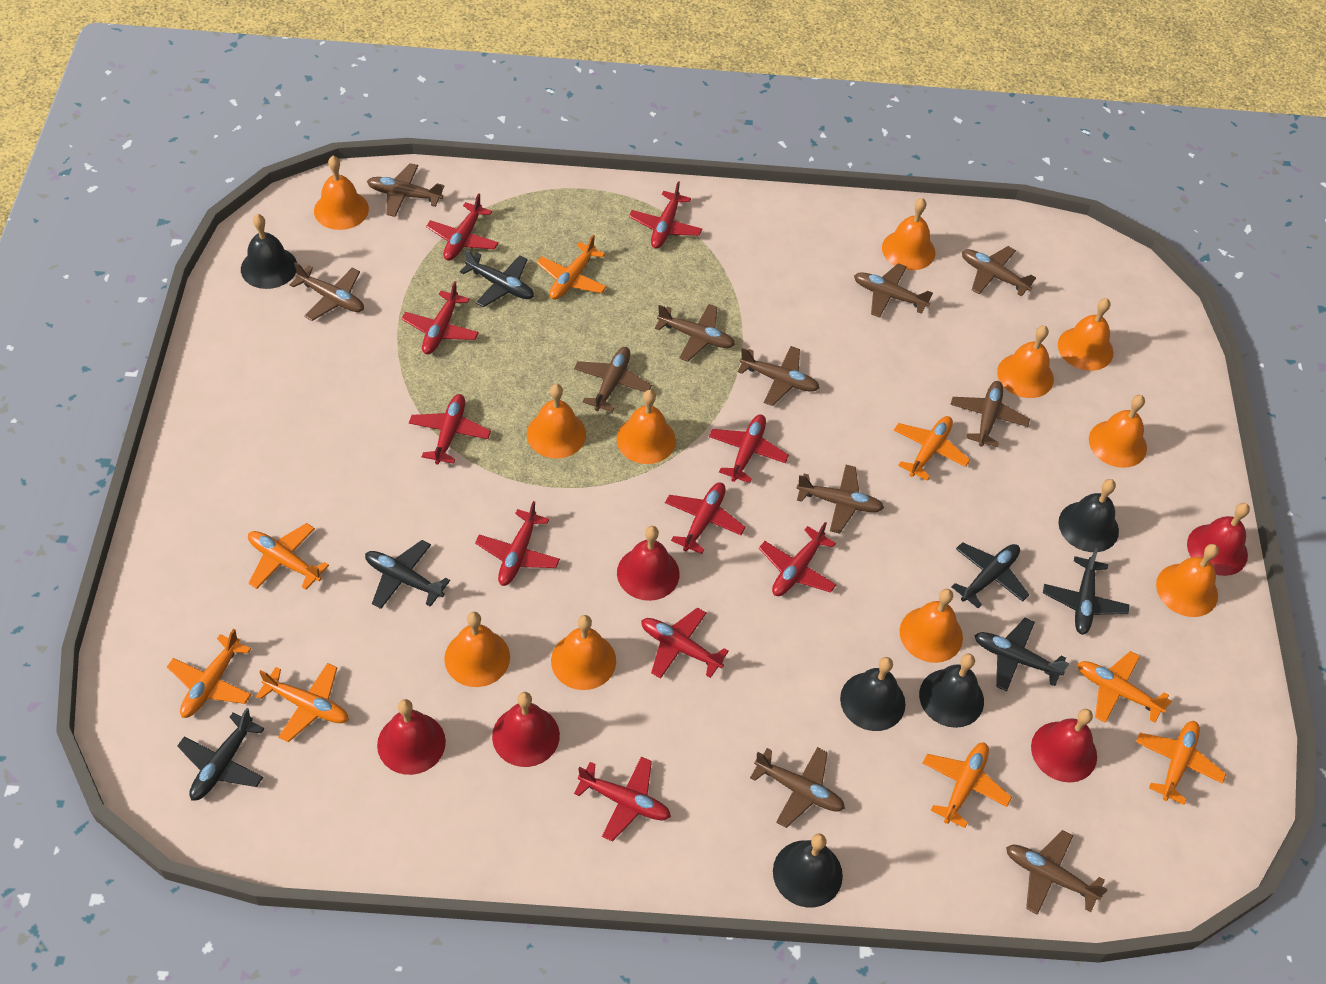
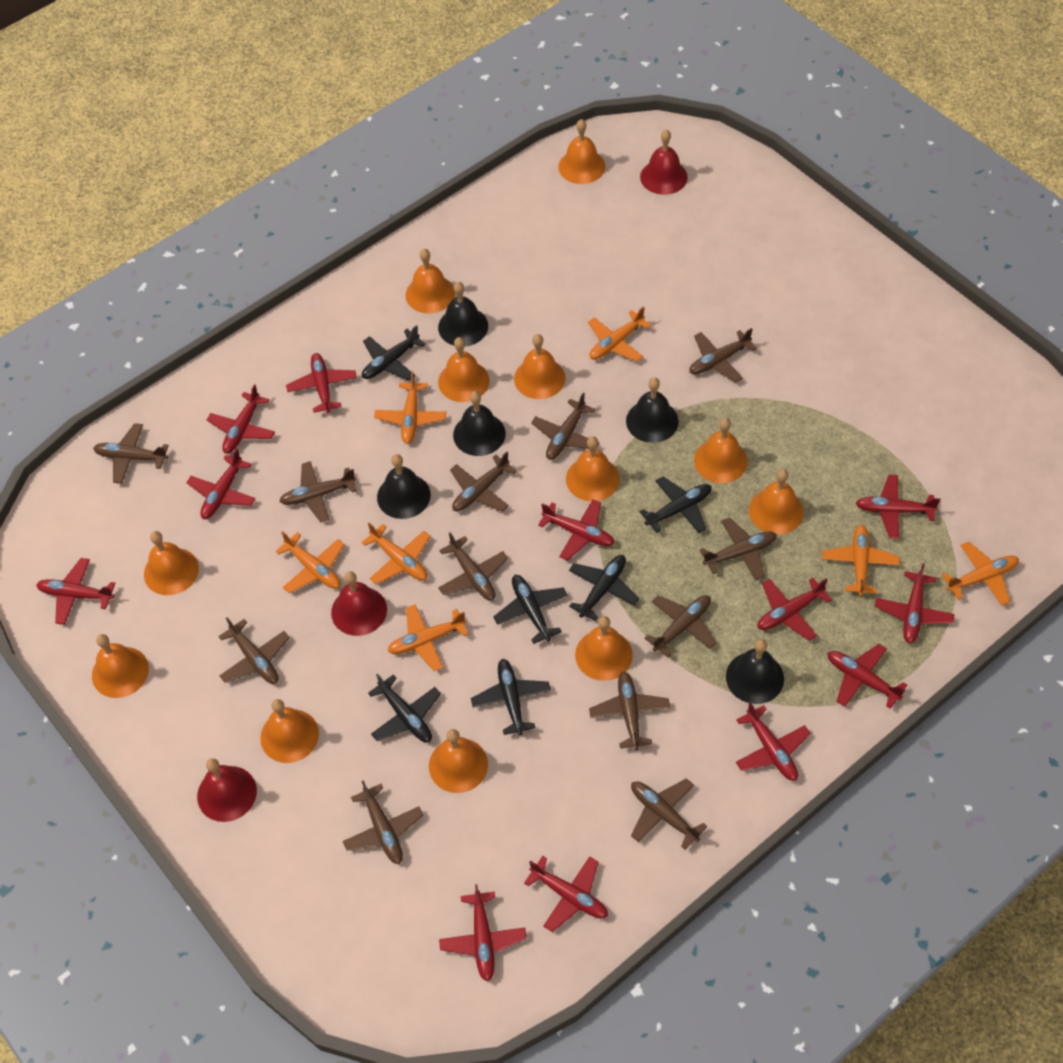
brown plane: 11 -> 12
orange bell: 11 -> 12
orange plane: 8 -> 7
red bell: 5 -> 3
red plane: 10 -> 12

